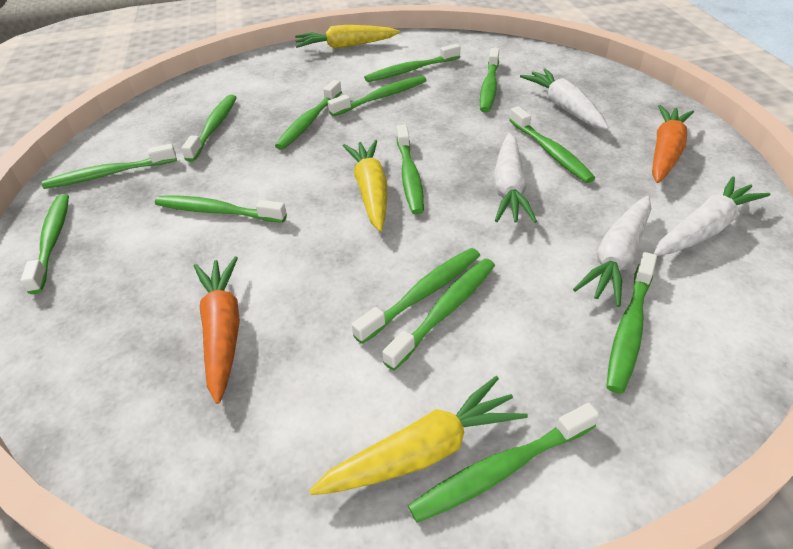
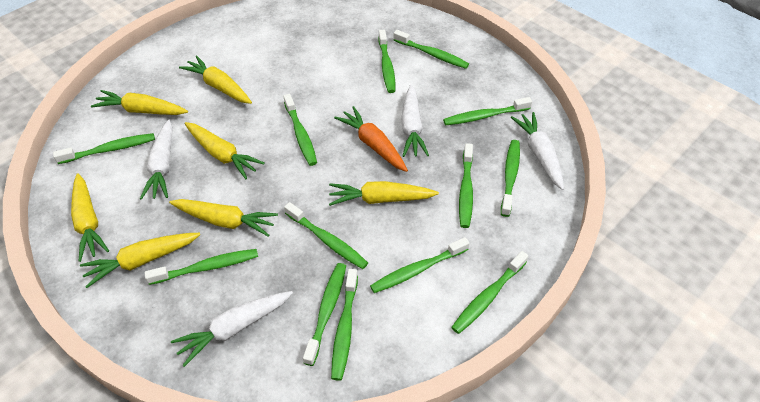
green toothbrush: 14 -> 13
orange carrot: 2 -> 1
yellow carrot: 3 -> 7

